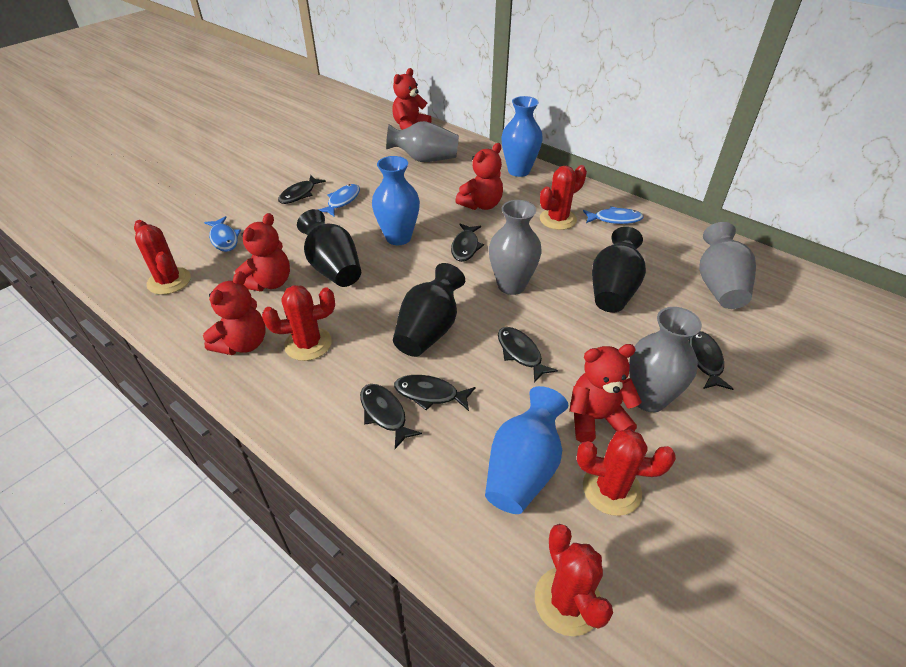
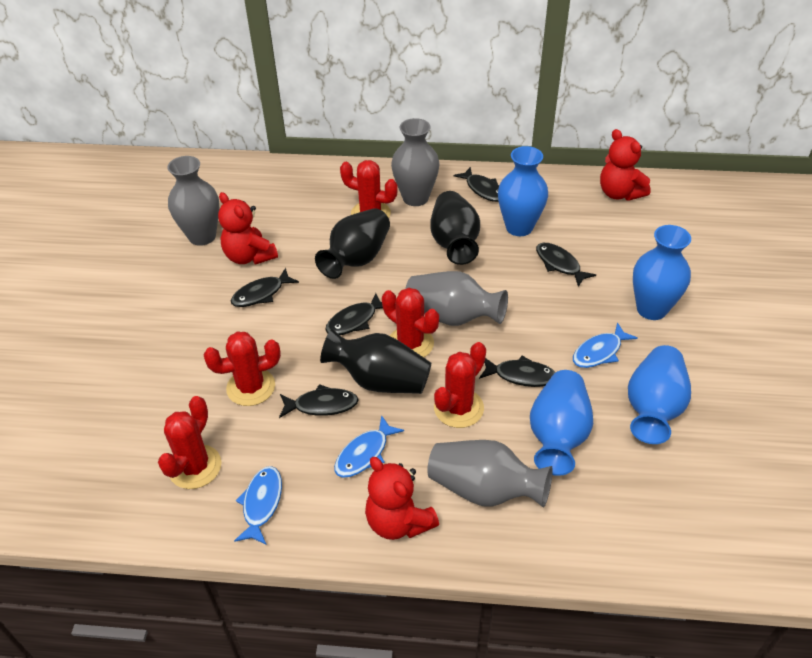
blue vase: 3 -> 4
red teddy bear: 5 -> 3

